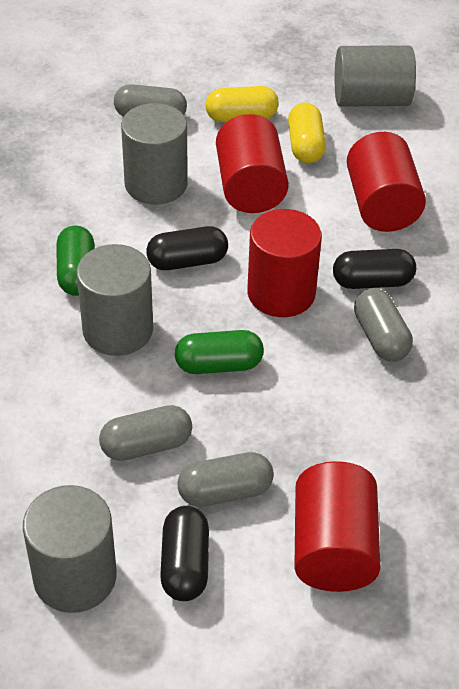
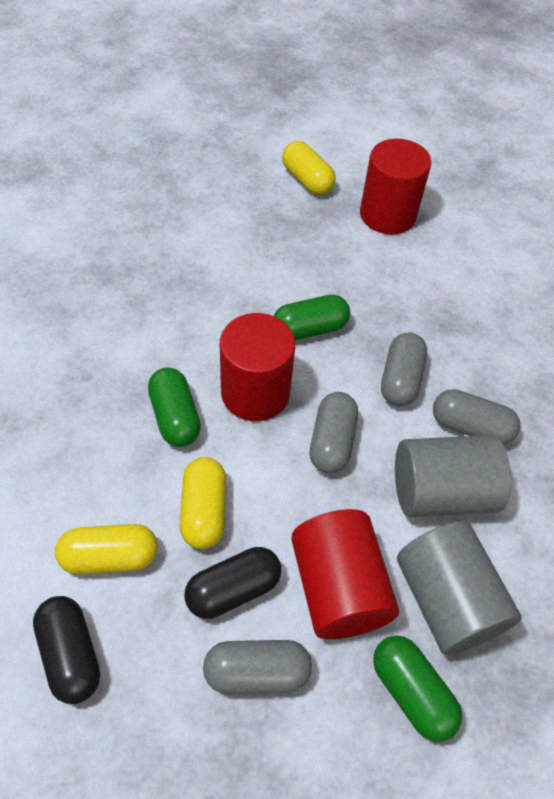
black capsule: 3 -> 2
green capsule: 2 -> 3
grey cylinder: 4 -> 2
red cylinder: 4 -> 3
yellow capsule: 2 -> 3

